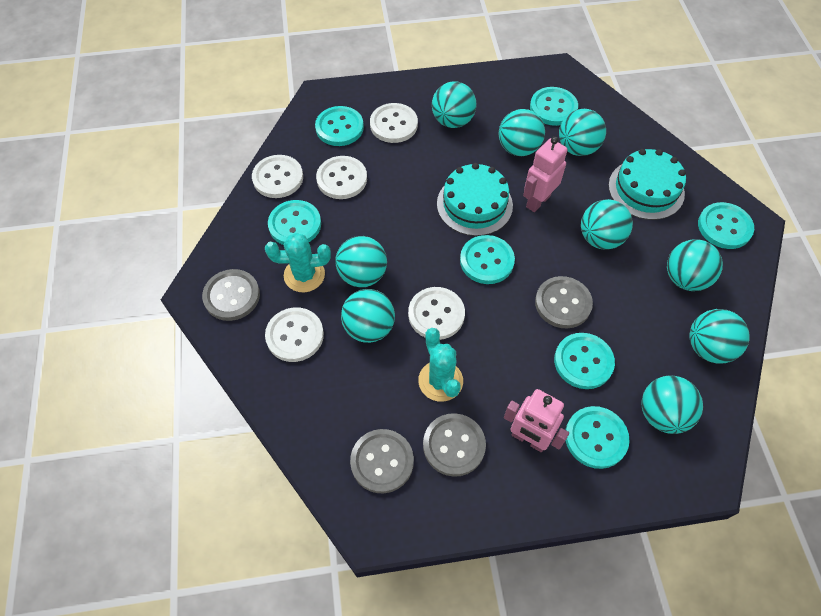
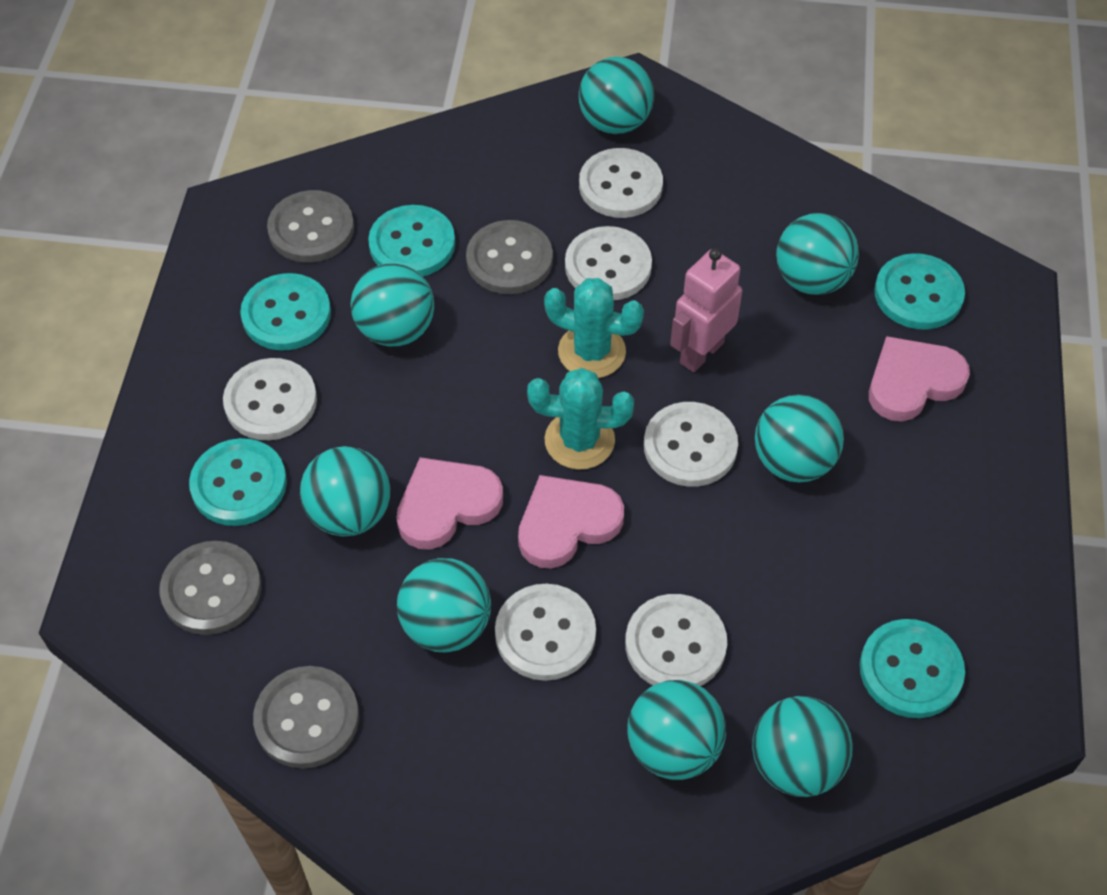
pink heart: 0 -> 3
pink robot: 2 -> 1
turquoise ball: 9 -> 8
turquoise button: 7 -> 5
turquoise cake: 2 -> 0
white button: 5 -> 6

